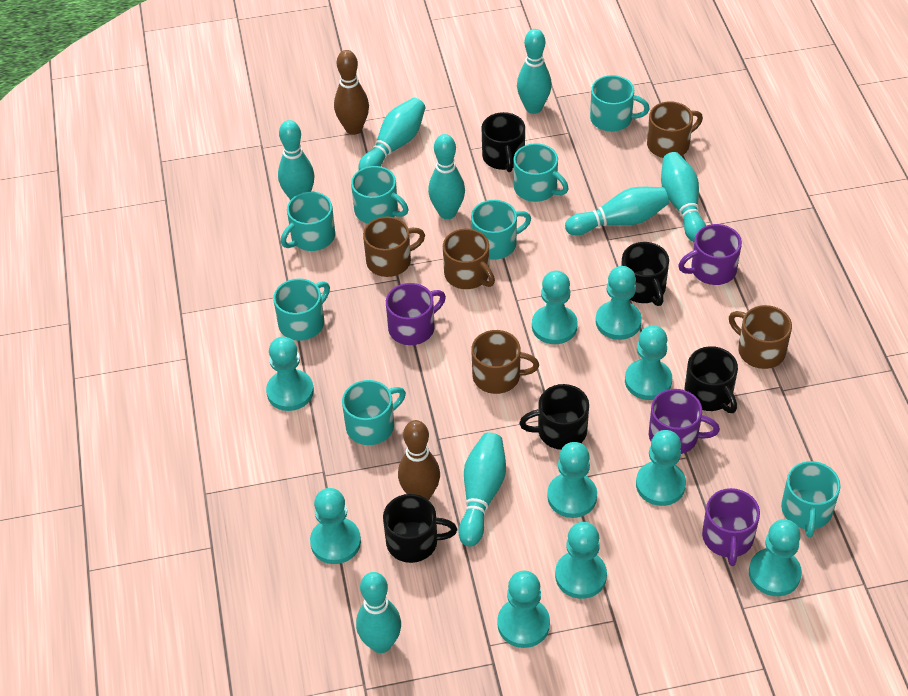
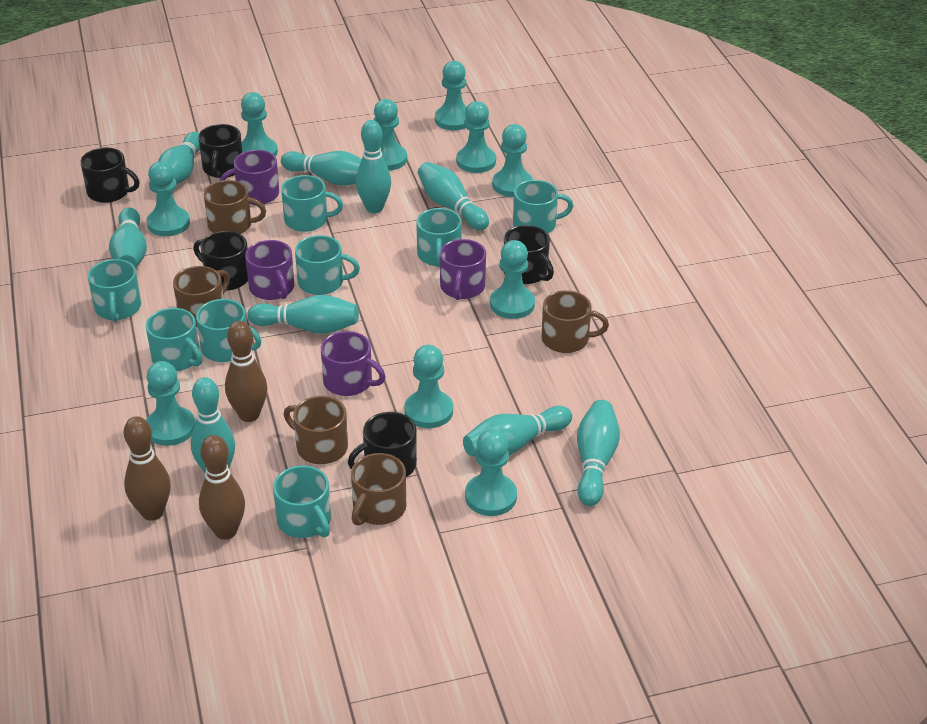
brown bowling pin: 2 -> 3
turquoise bowling pin: 8 -> 9

